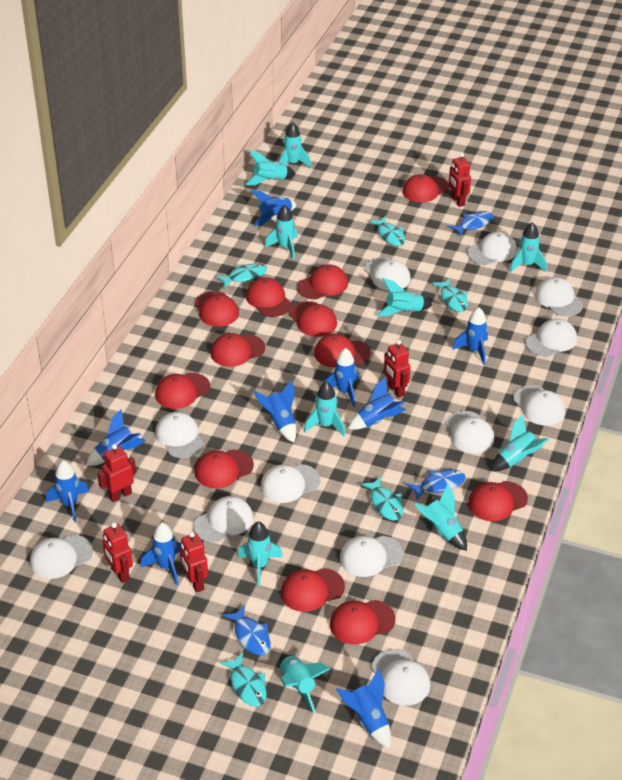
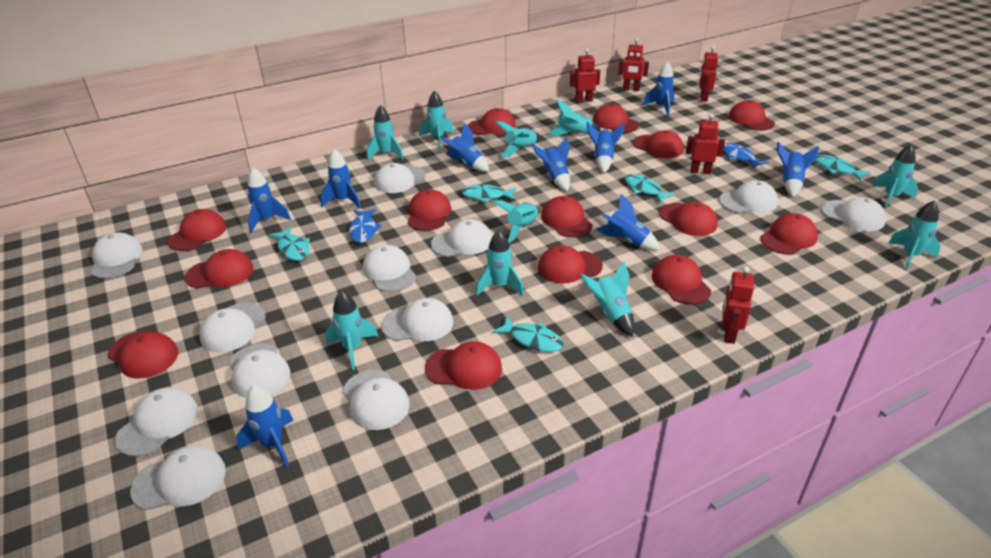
blue fish: 3 -> 2
red cap: 12 -> 14

